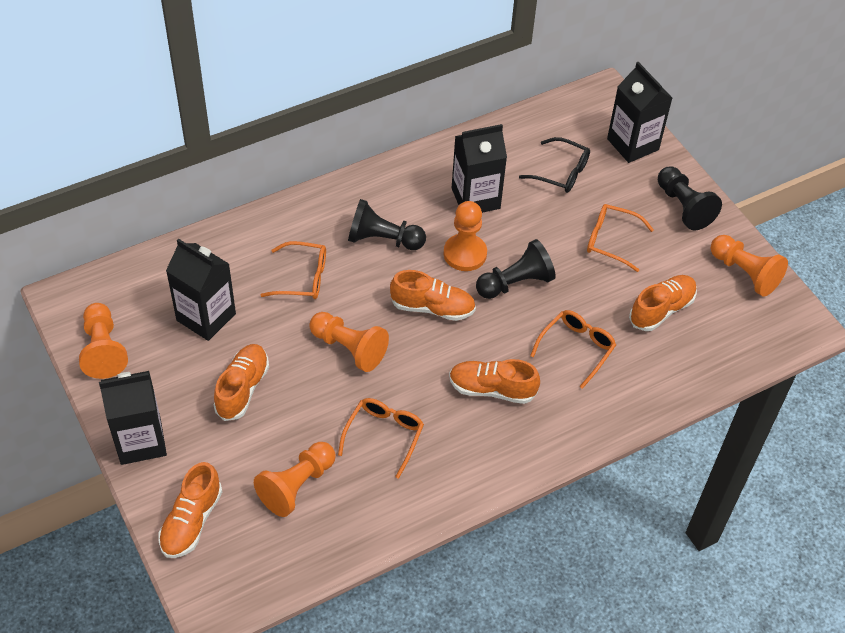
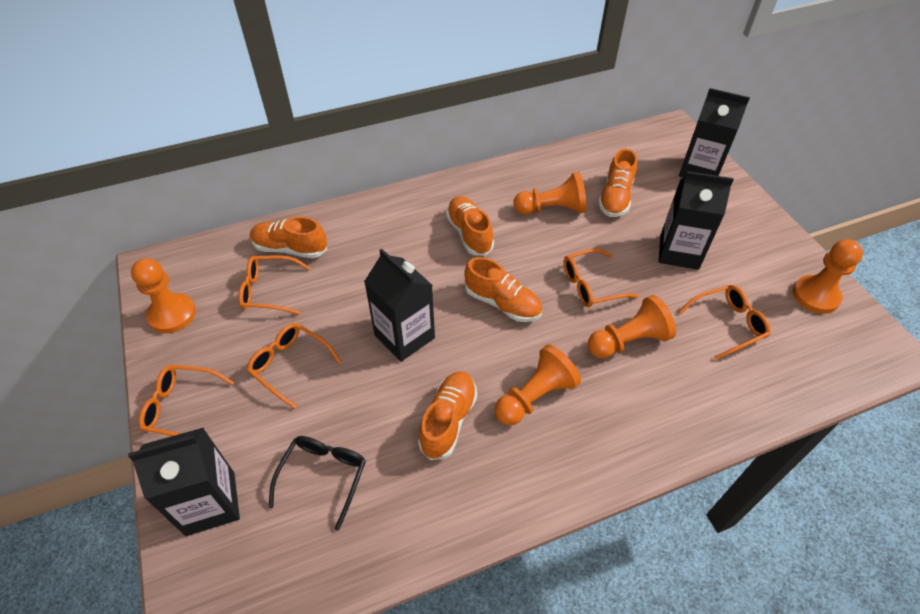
black pawn: 3 -> 0
orange glasses: 4 -> 5

